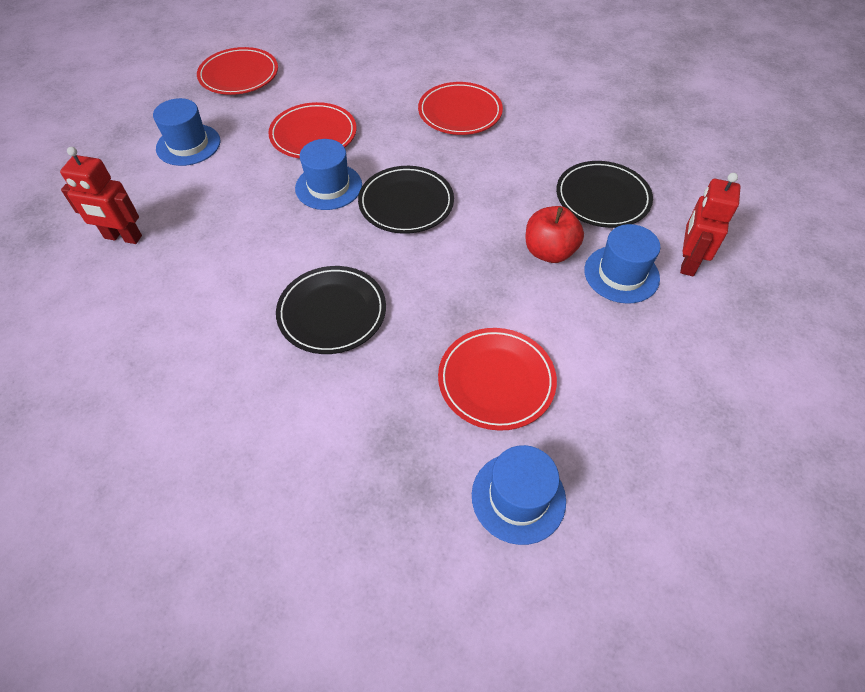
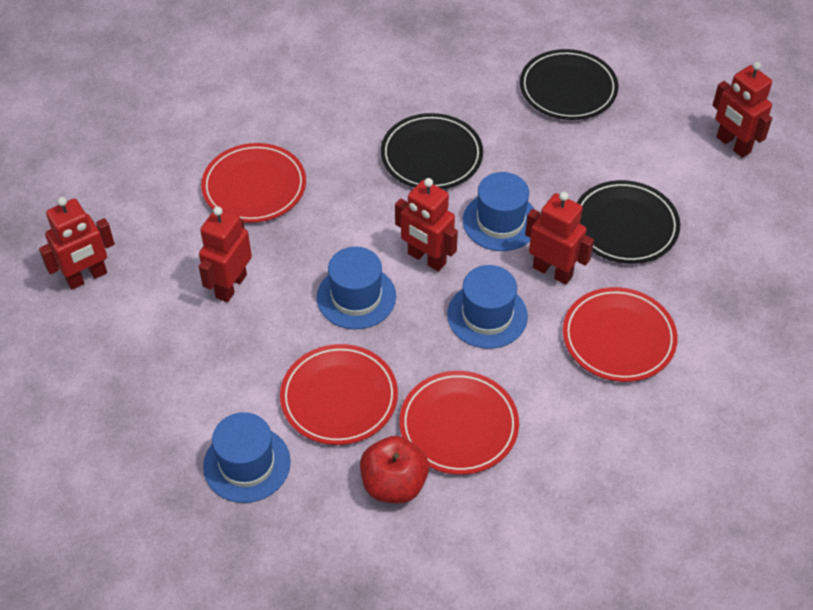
red robot: 2 -> 5

